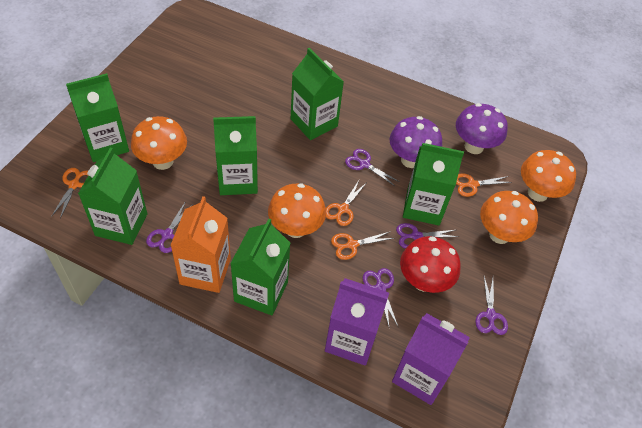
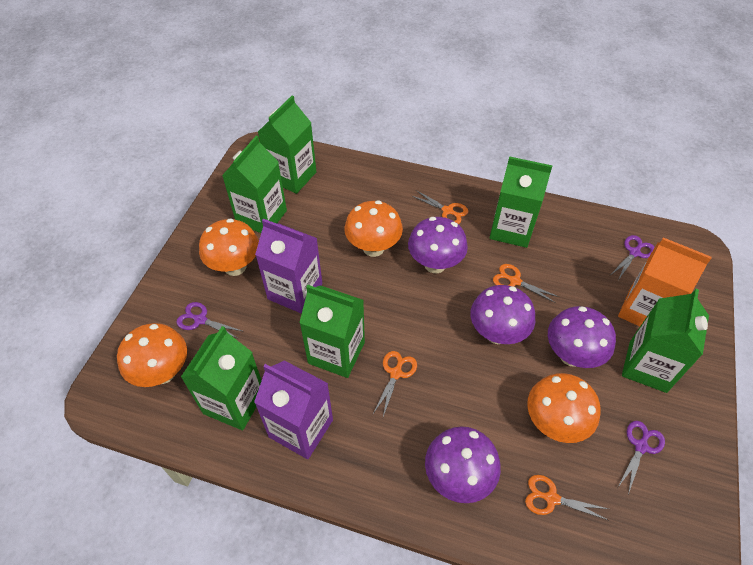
purple mushroom: 2 -> 4
purple scissors: 5 -> 3
red mushroom: 1 -> 0

